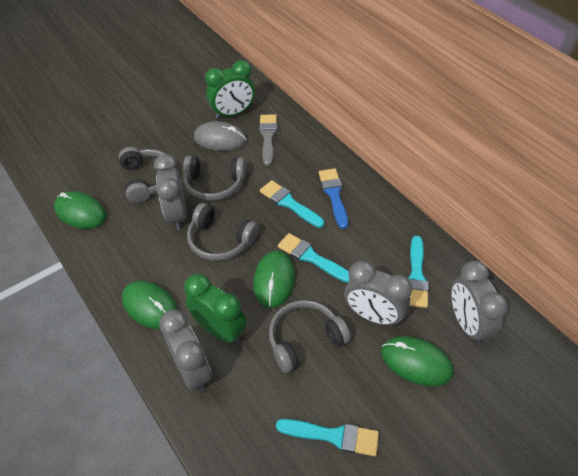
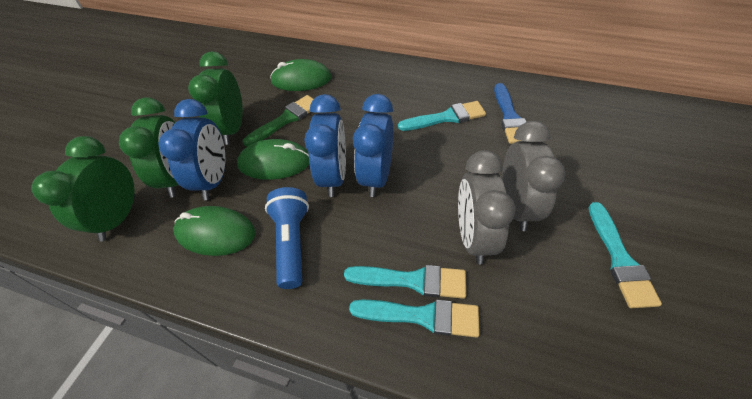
blue clock: 0 -> 3
blue flashlight: 0 -> 1
green brush: 0 -> 1
green clock: 2 -> 3
green mouse: 4 -> 3
grey brush: 1 -> 0
grey clock: 4 -> 2
grey headphones: 4 -> 0
grey mouse: 1 -> 0

